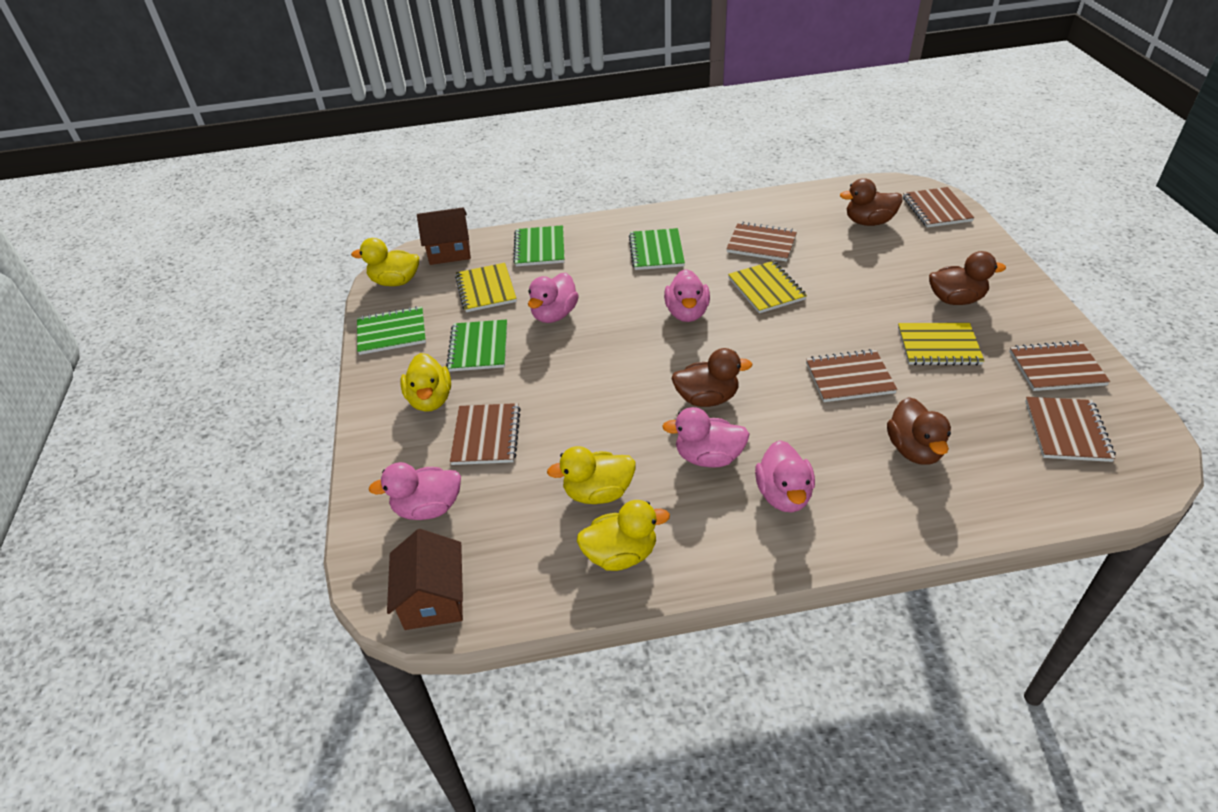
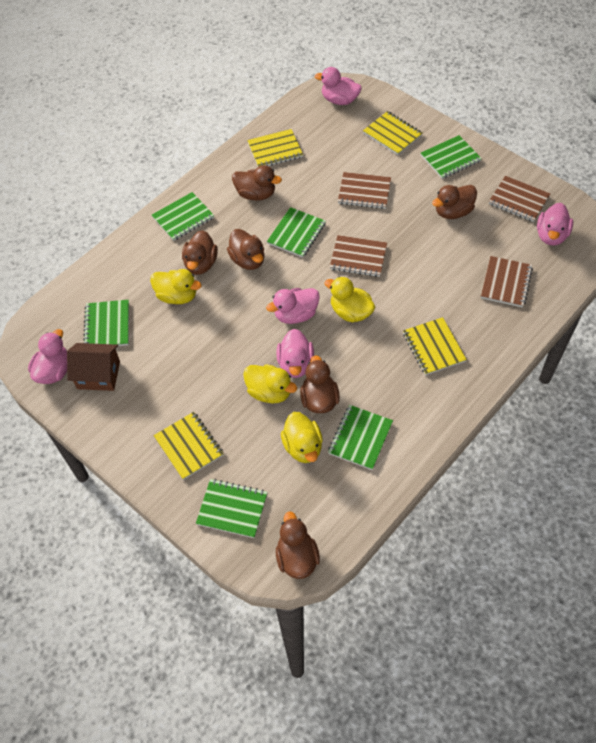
brown duck: 4 -> 6
brown house: 2 -> 1
brown notebook: 6 -> 4
green notebook: 4 -> 6
yellow notebook: 3 -> 4

